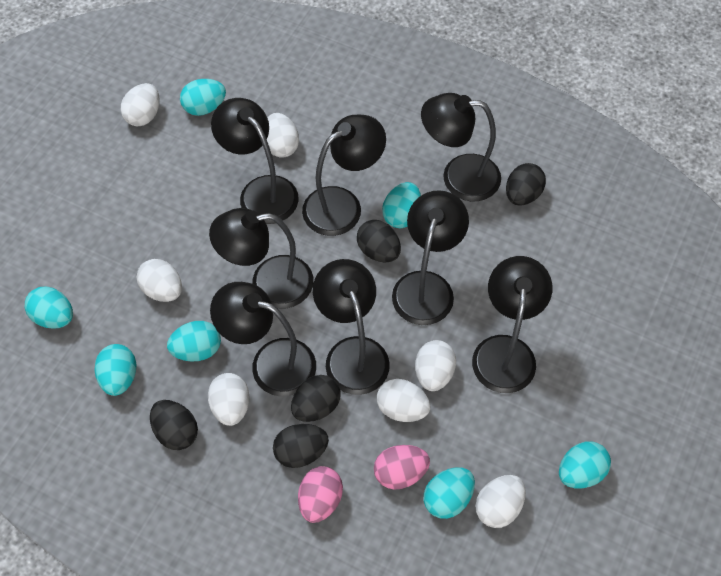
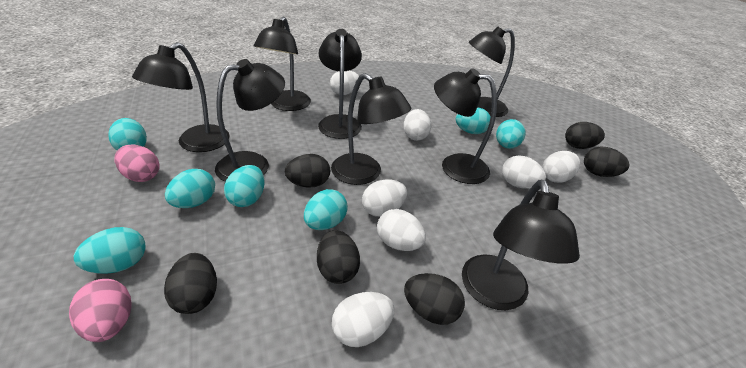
black egg: 5 -> 6

